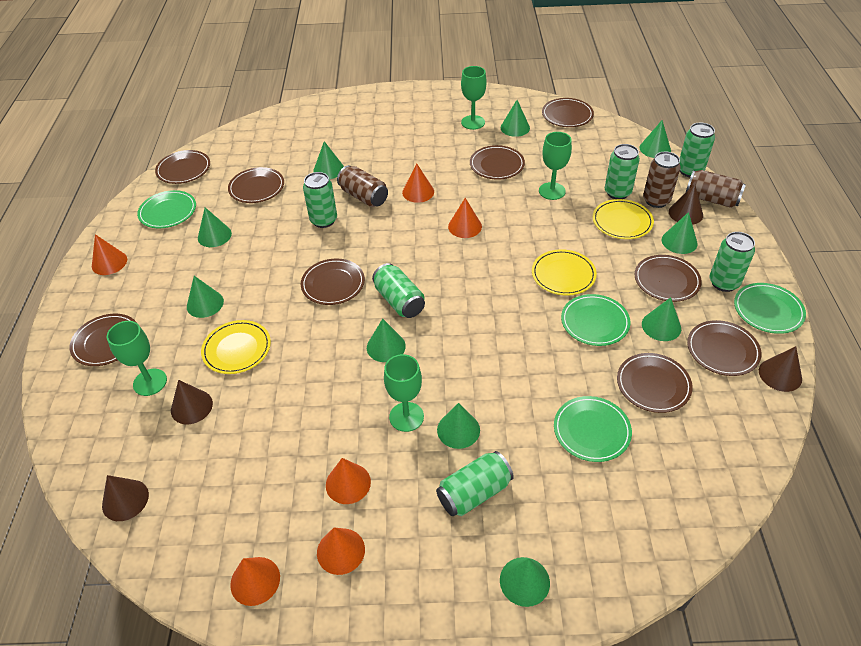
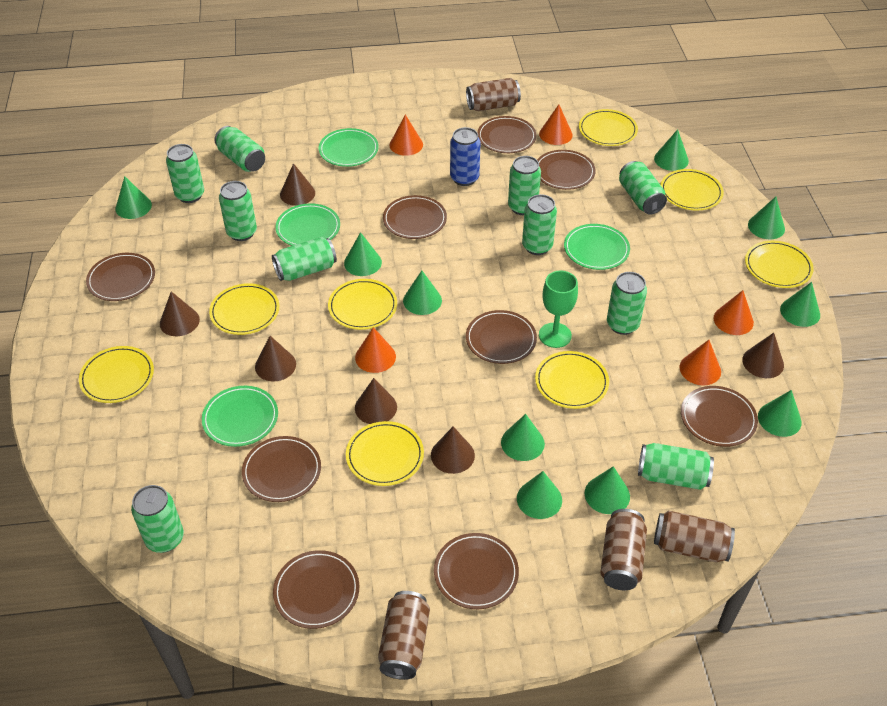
blue can: 0 -> 1
brown can: 3 -> 4
brown cone: 4 -> 6
green can: 6 -> 10
green goblet: 4 -> 1
orange cone: 6 -> 5
yellow plate: 3 -> 8

